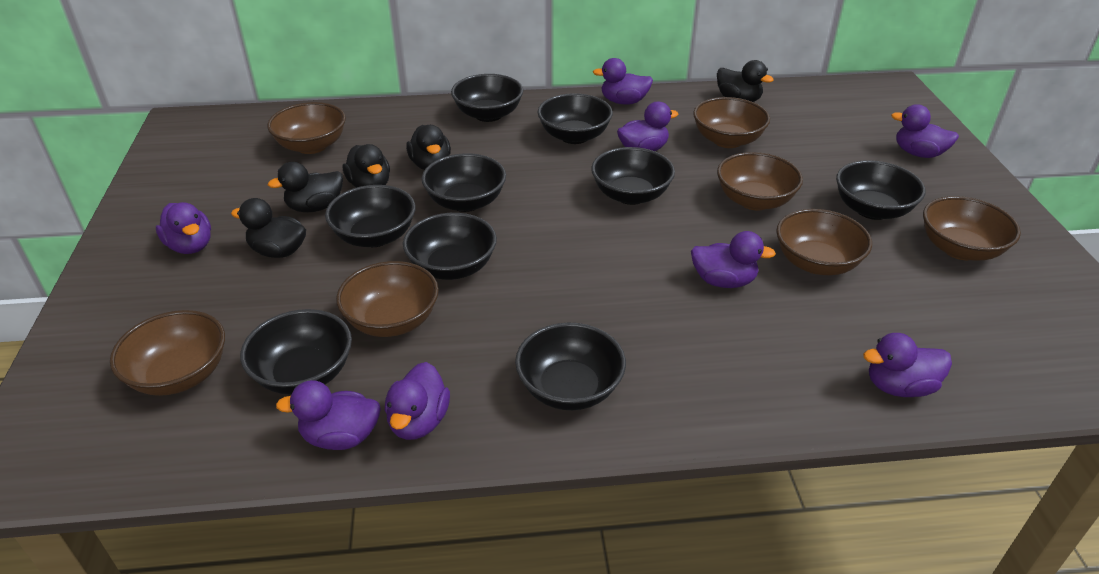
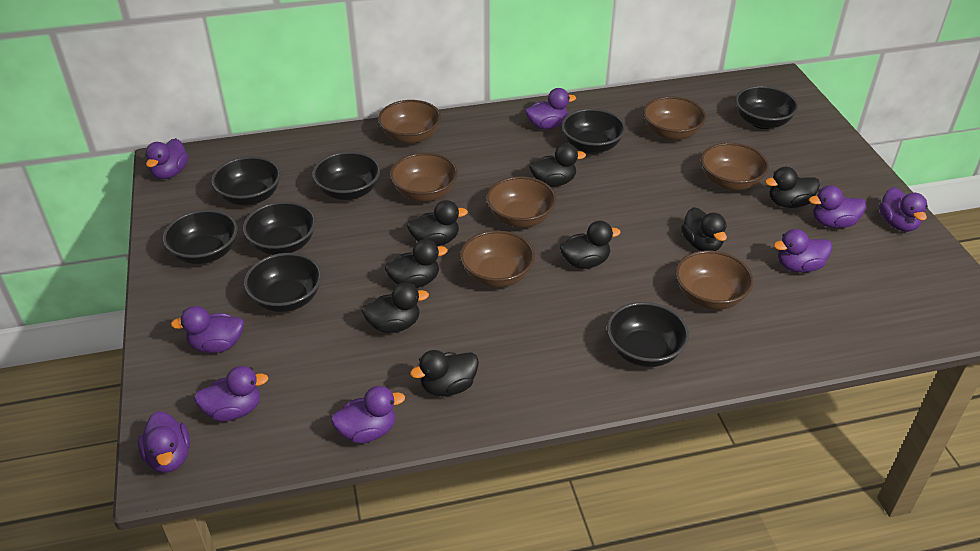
black bowl: 9 -> 8
black duck: 5 -> 8
purple duck: 8 -> 9

